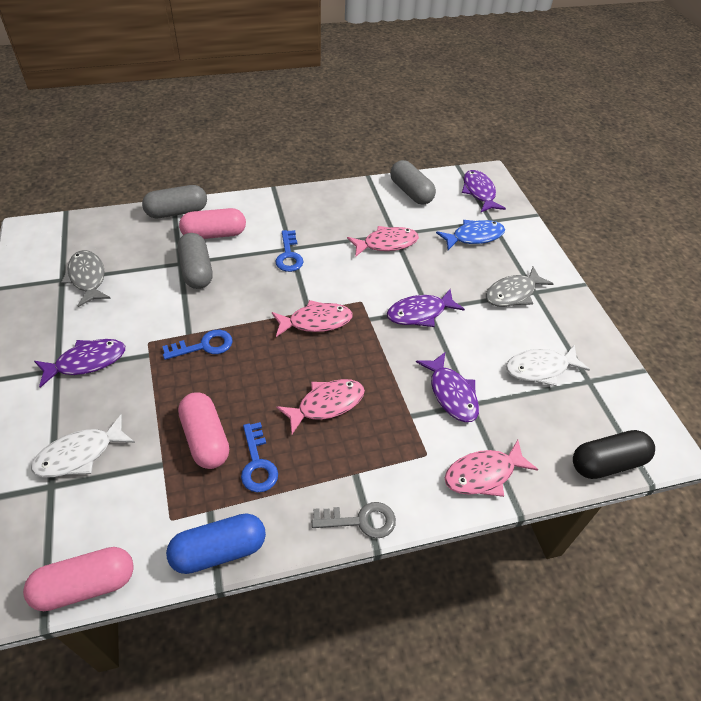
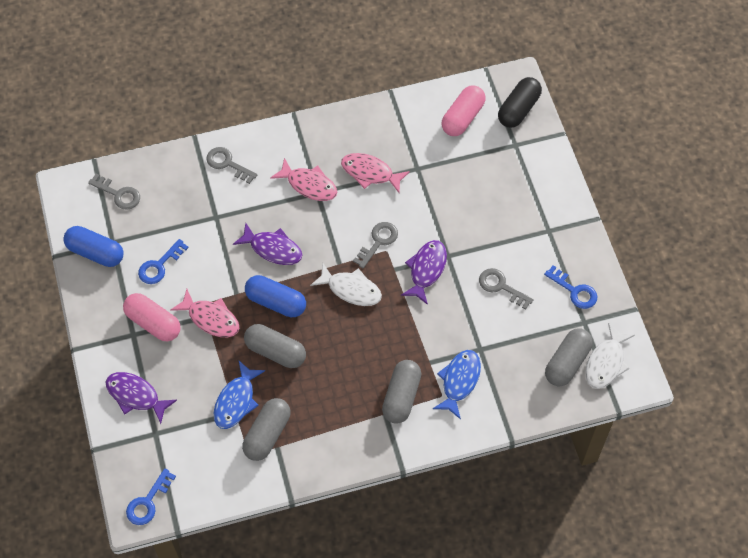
blue capsule: 1 -> 2
blue fish: 1 -> 2
grey capsule: 3 -> 4
grey fish: 2 -> 0
grey key: 1 -> 4
pink capsule: 3 -> 2
pink fish: 4 -> 3
purple fish: 4 -> 3

